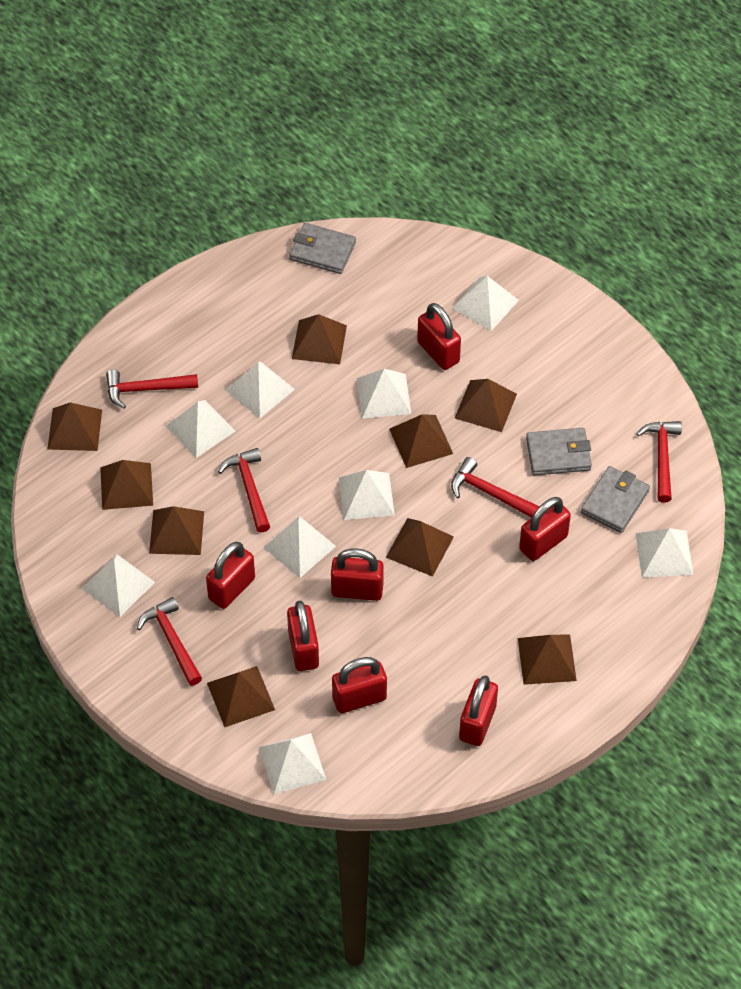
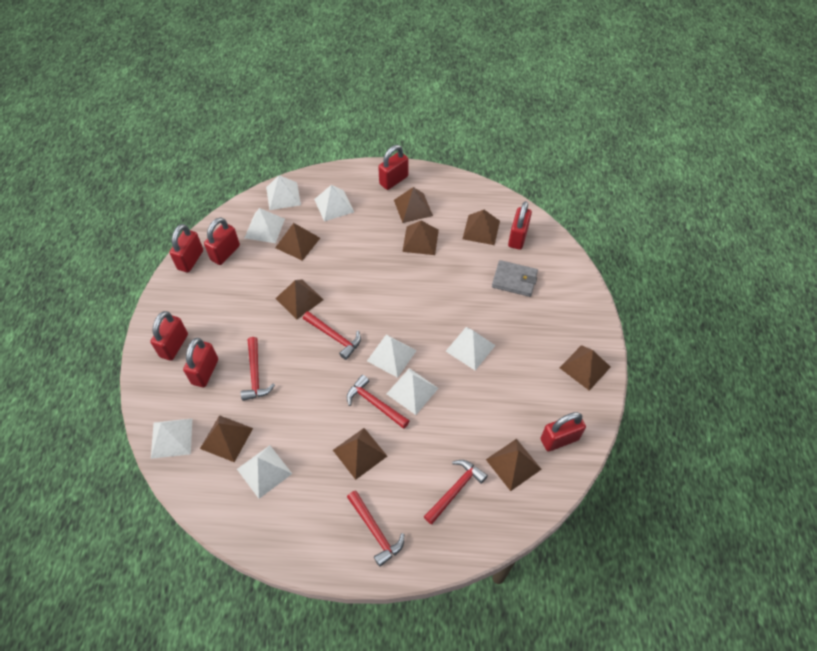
grey wallet: 3 -> 1
white pyramid: 9 -> 8

